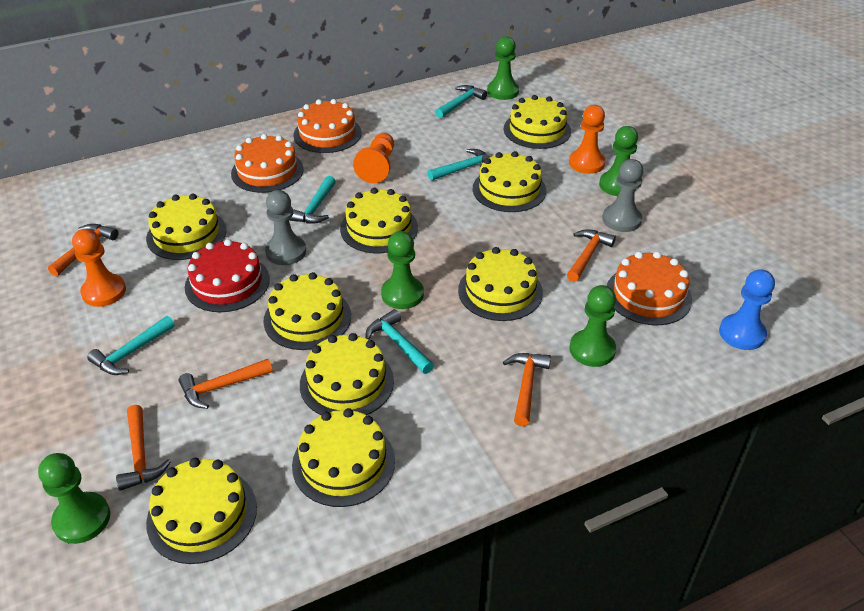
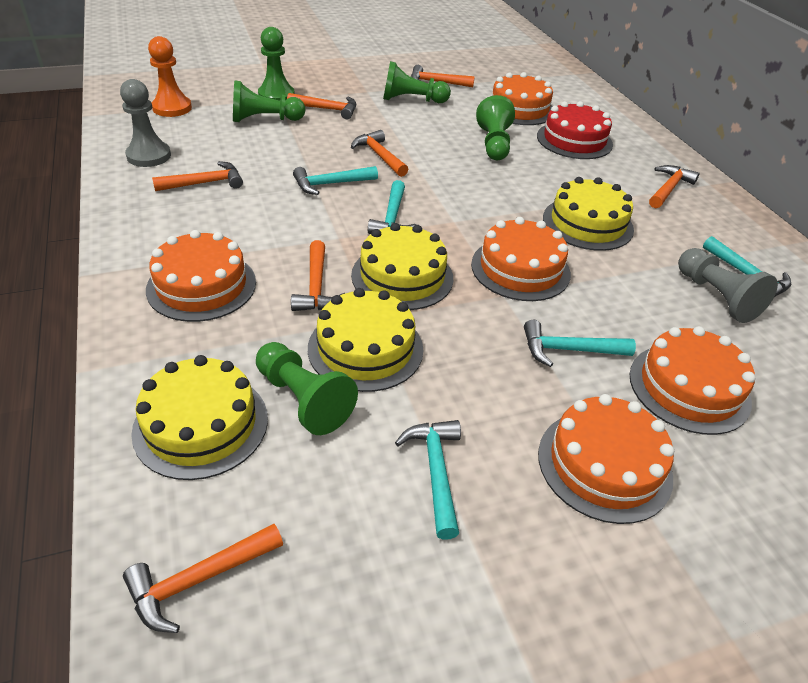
blue pawn: 1 -> 0
orange cake: 3 -> 5
orange hammer: 5 -> 7
orange pawn: 3 -> 1
yellow cake: 9 -> 4

